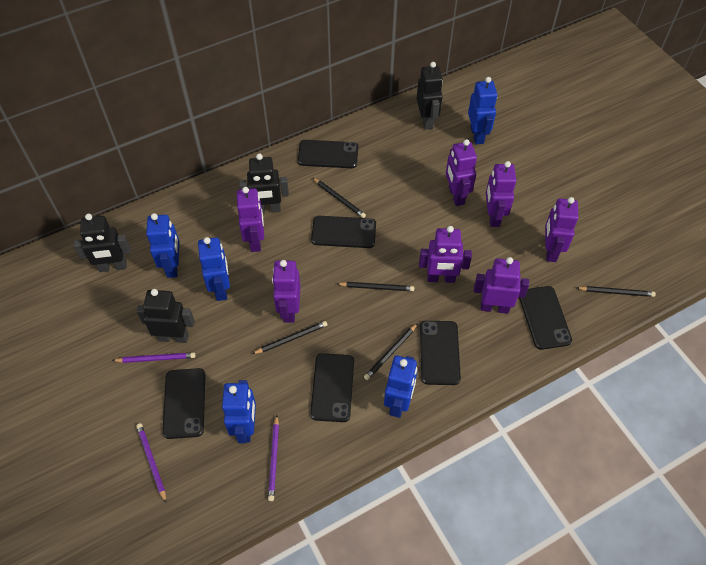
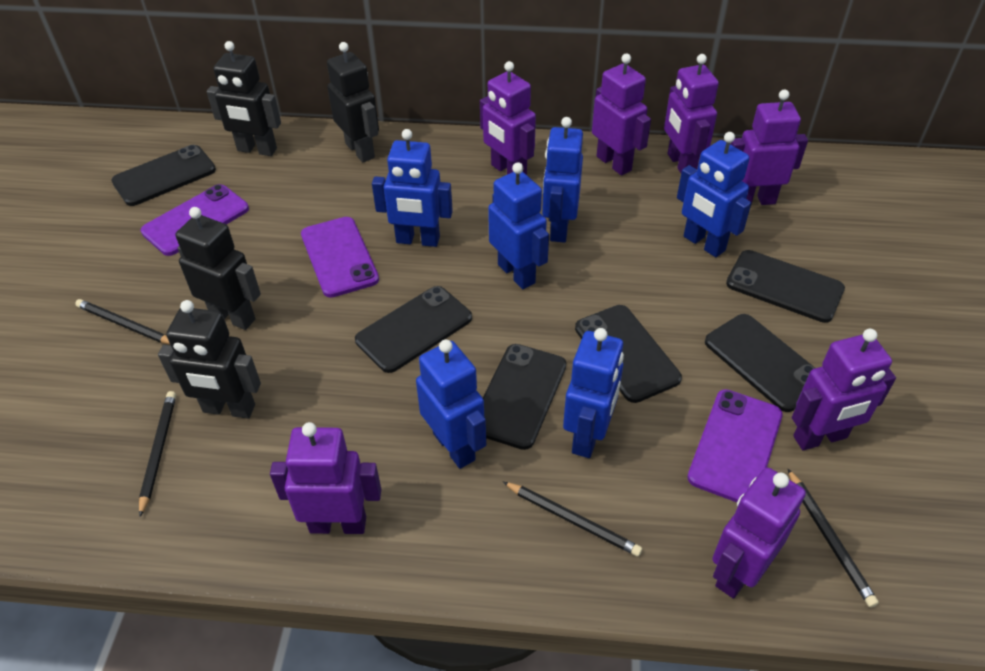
black pencil: 5 -> 4
blue robot: 5 -> 6
purple pencil: 3 -> 0
purple phone: 0 -> 3

